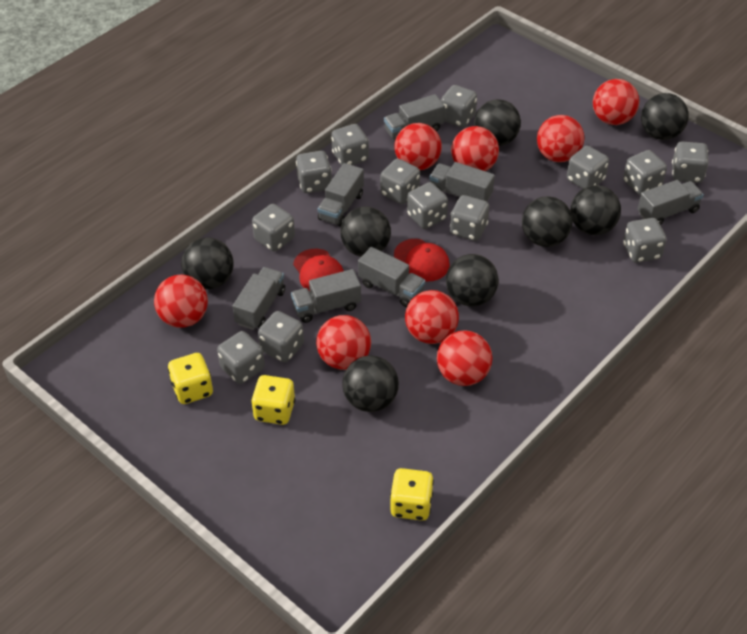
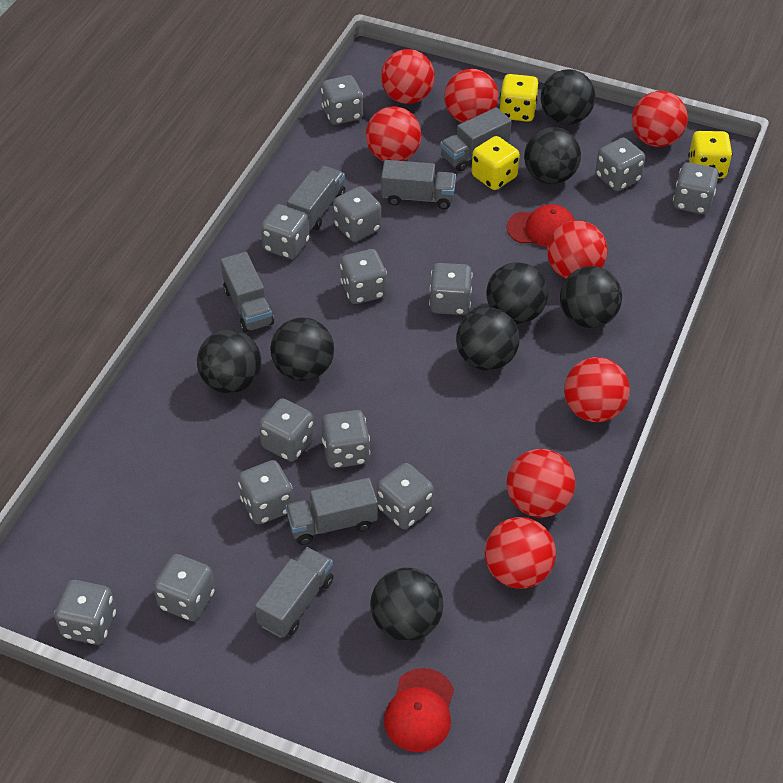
grey truck: 7 -> 6

